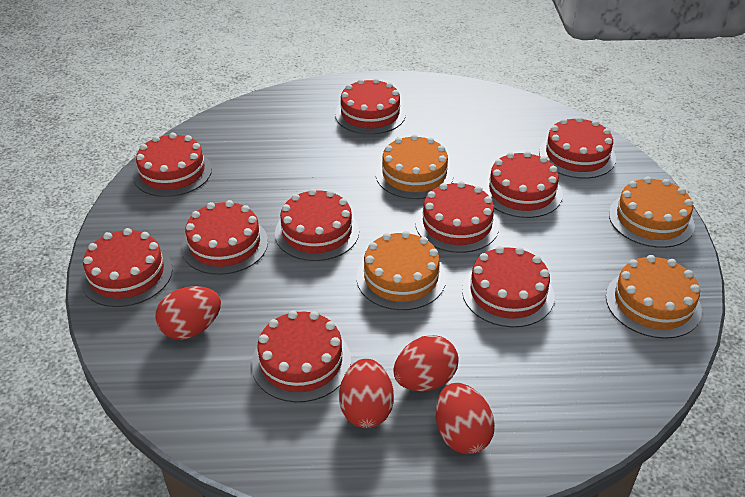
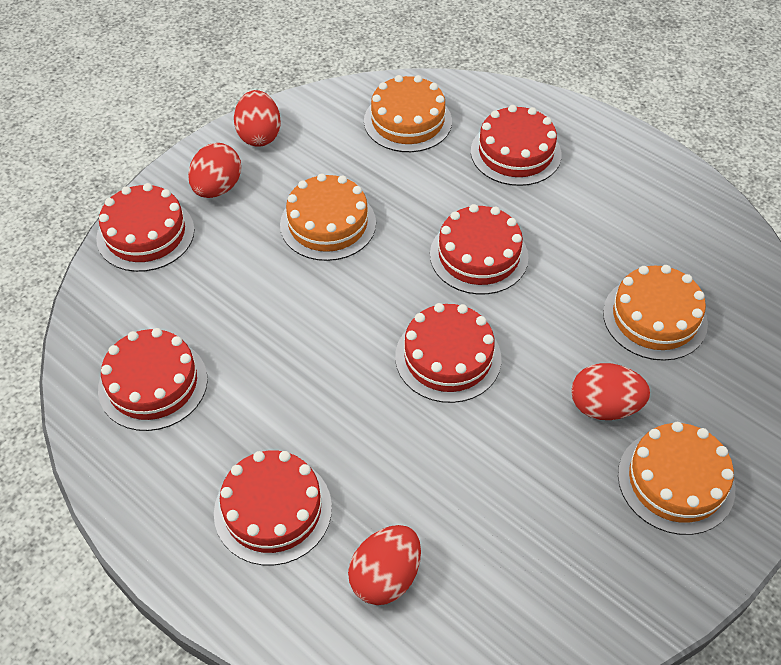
red cake: 10 -> 6

